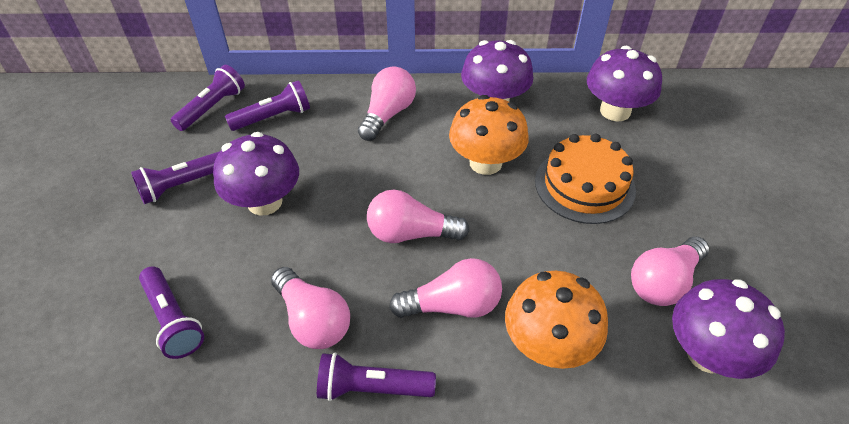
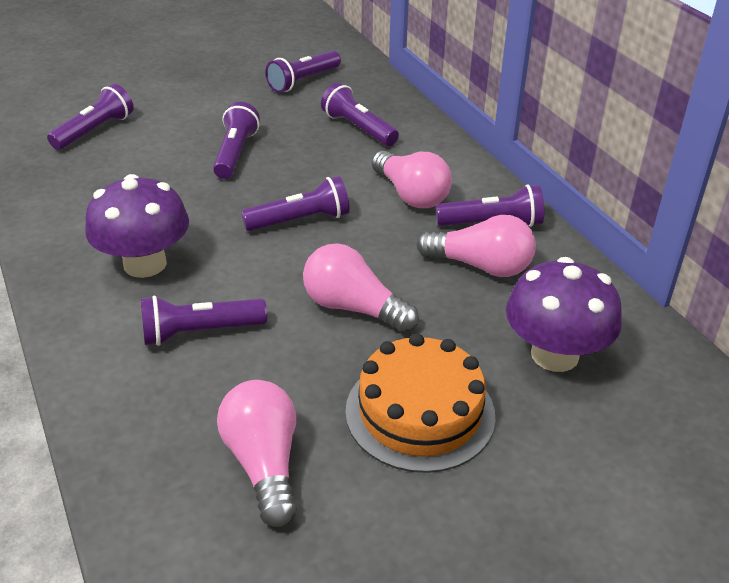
orange mushroom: 2 -> 0
pink light bulb: 5 -> 4
purple flashlight: 5 -> 7
purple mushroom: 4 -> 2

